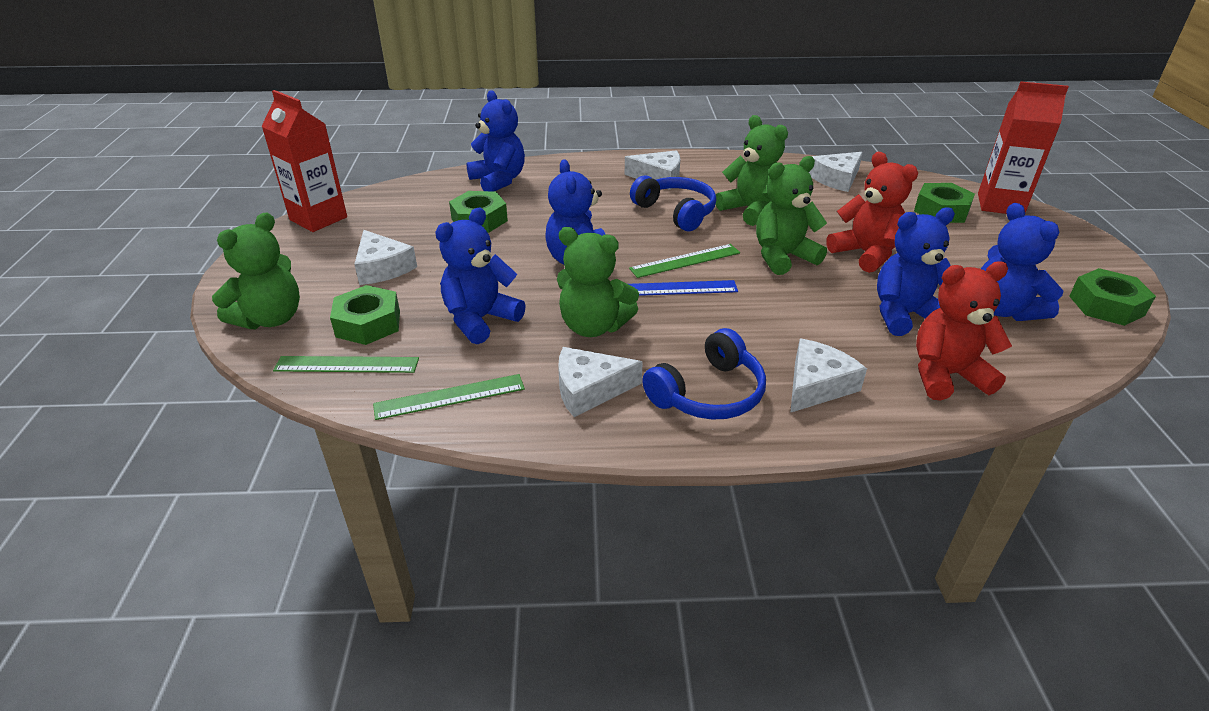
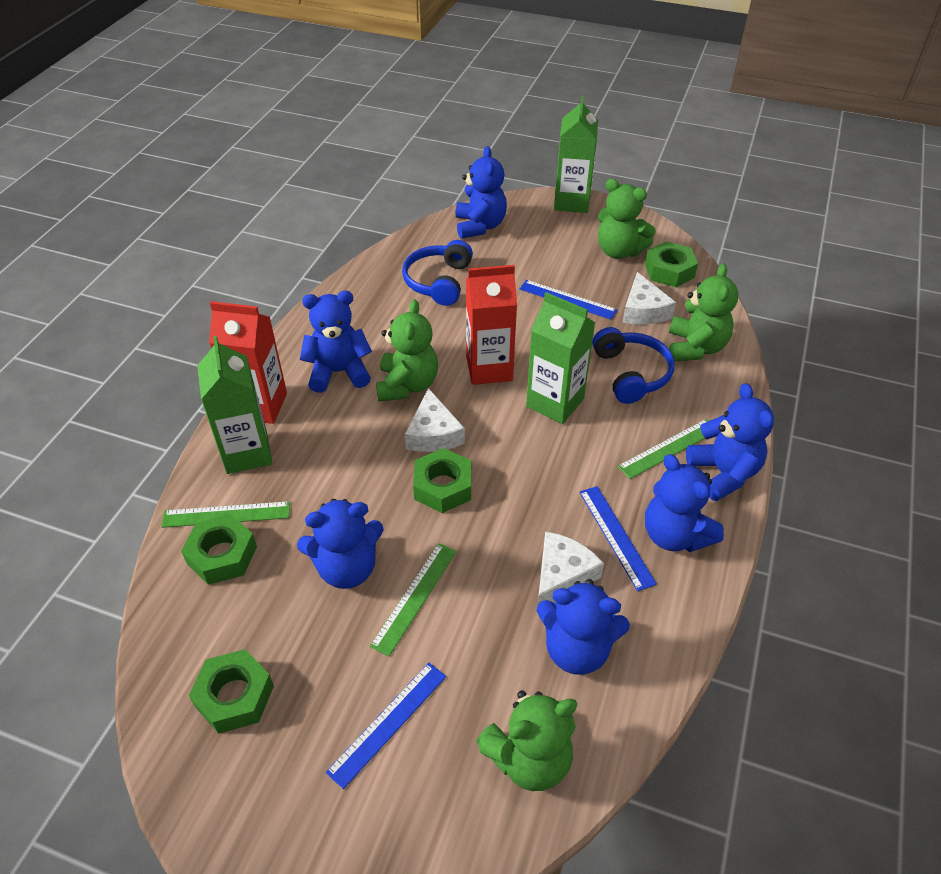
blue ruler: 1 -> 3
blue teddy bear: 5 -> 6
green carton: 0 -> 3
red teddy bear: 2 -> 0
white cheese: 5 -> 3

